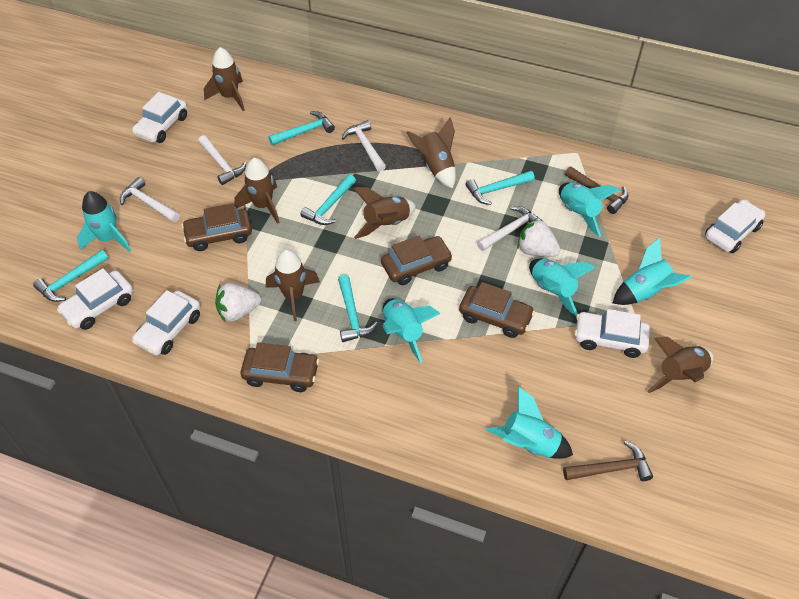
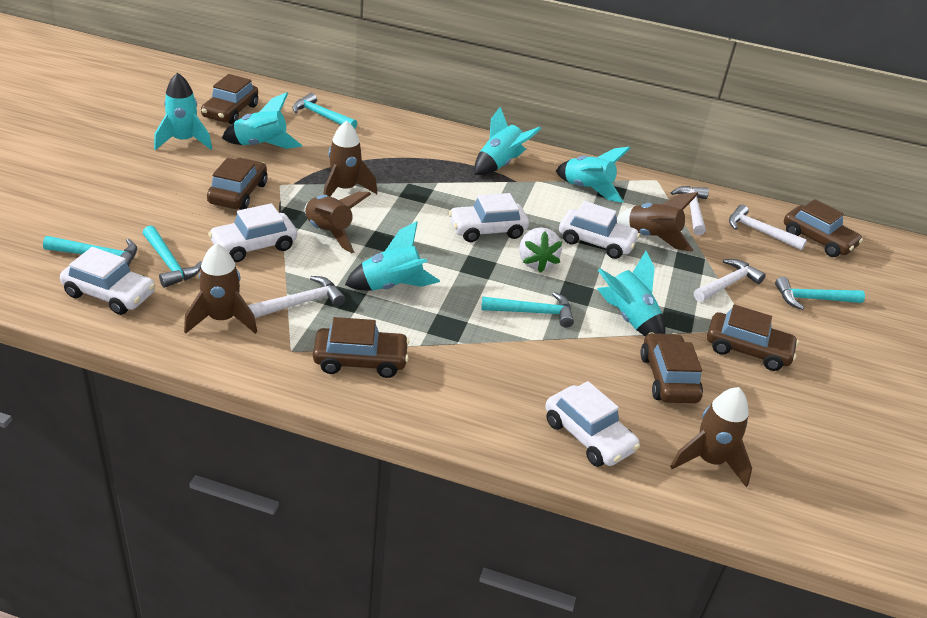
brown car: 4 -> 6
brown hammer: 2 -> 0
brown rocket: 6 -> 5
white strawberry: 2 -> 1

